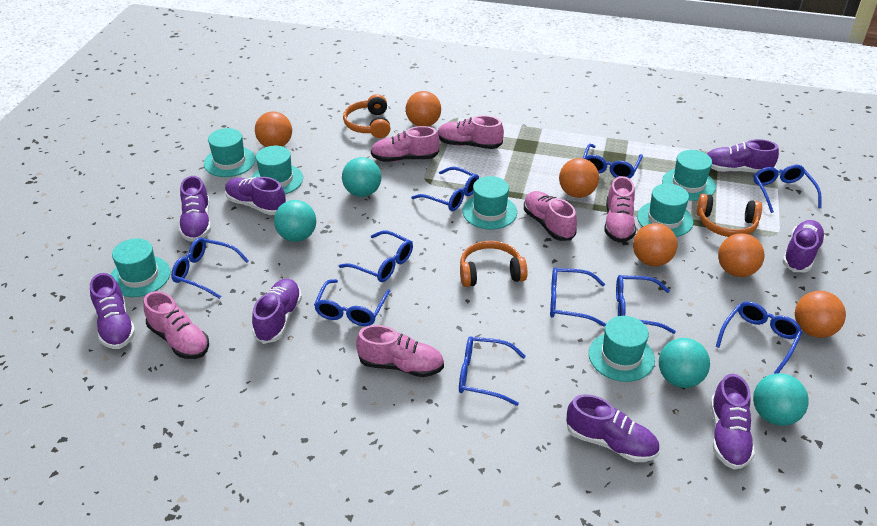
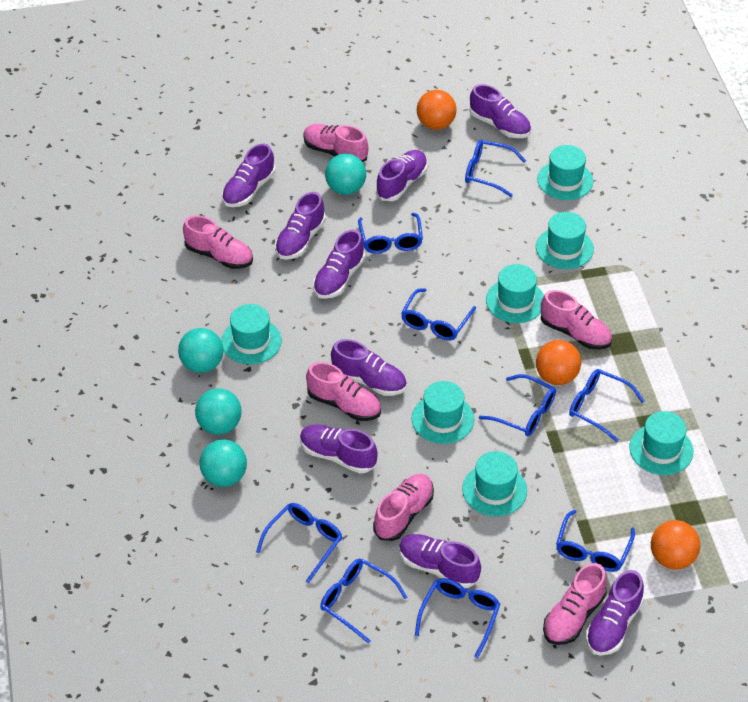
blue glasses: 10 -> 9
orange ball: 6 -> 3
orange headphones: 3 -> 0
purple shoe: 8 -> 9

